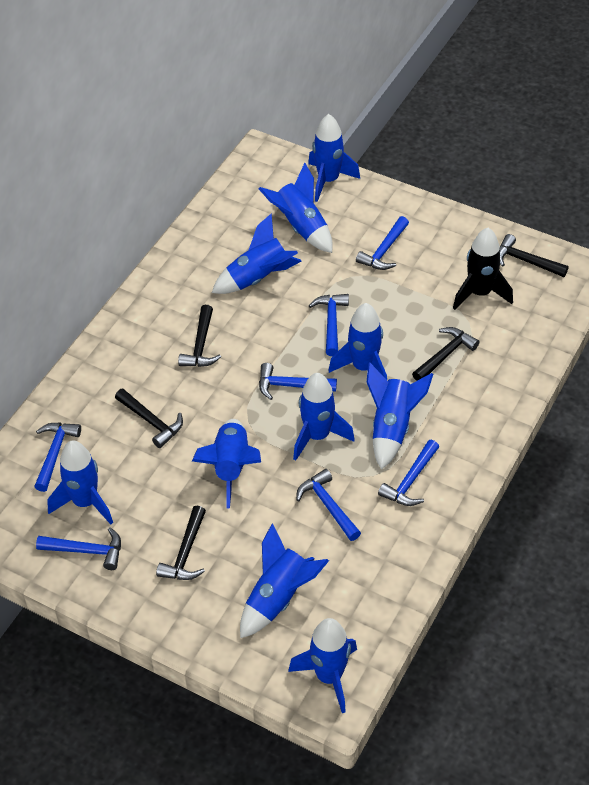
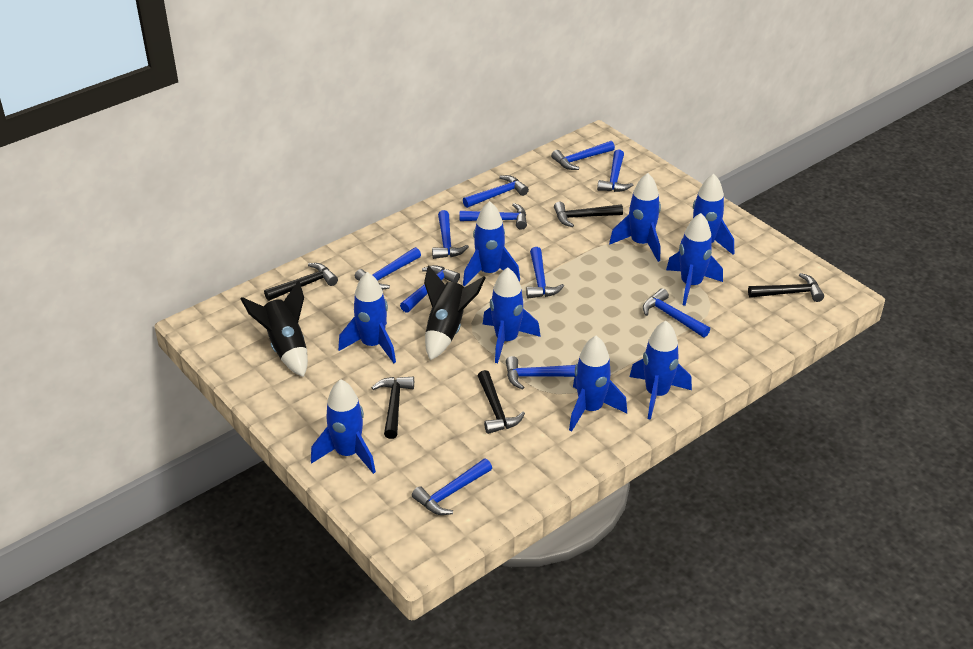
black rocket: 1 -> 2
blue hammer: 7 -> 11
blue rocket: 10 -> 9

